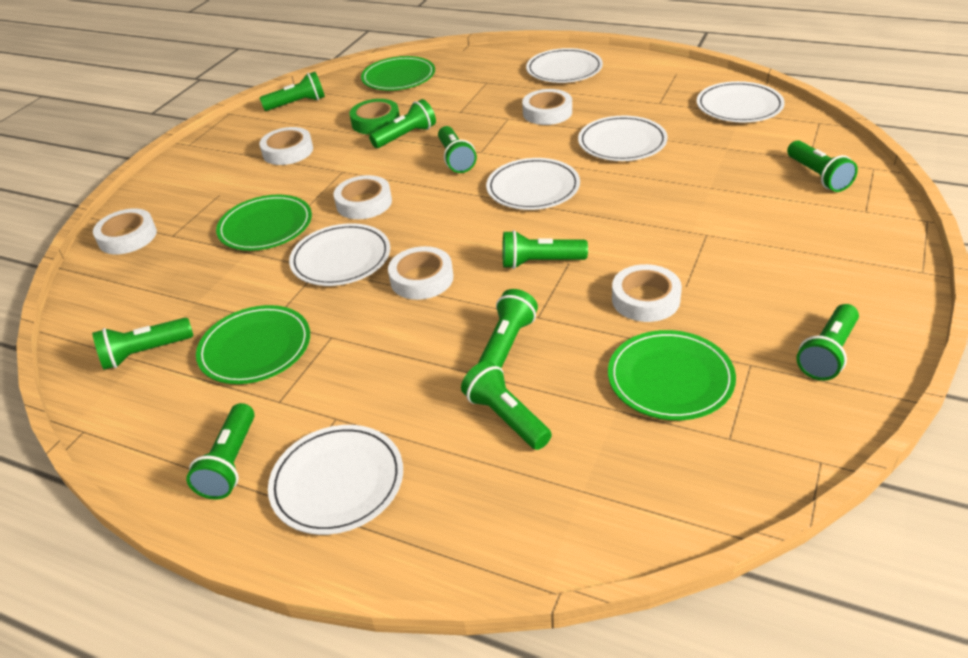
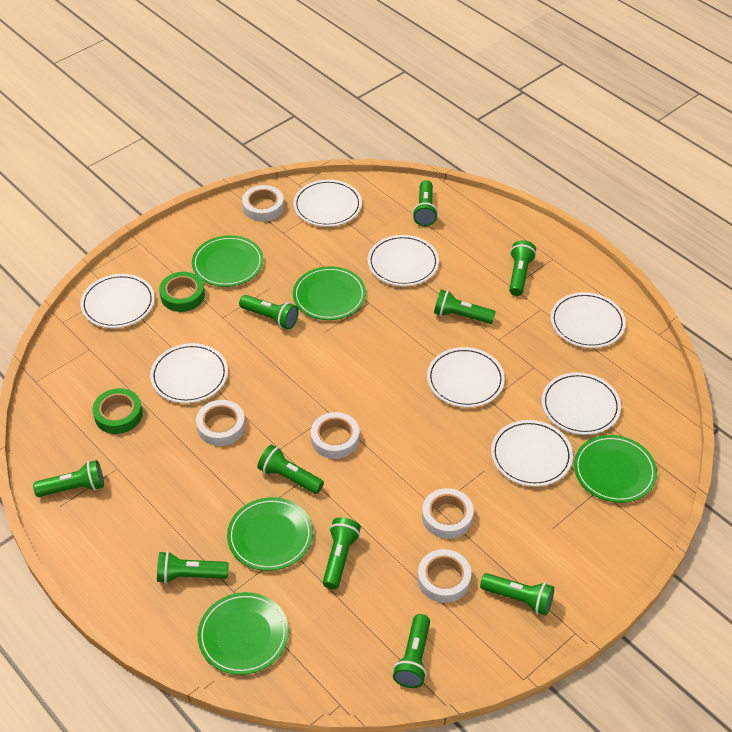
green plate: 4 -> 5
green tape: 1 -> 2
white plate: 6 -> 8
white tape: 6 -> 5

